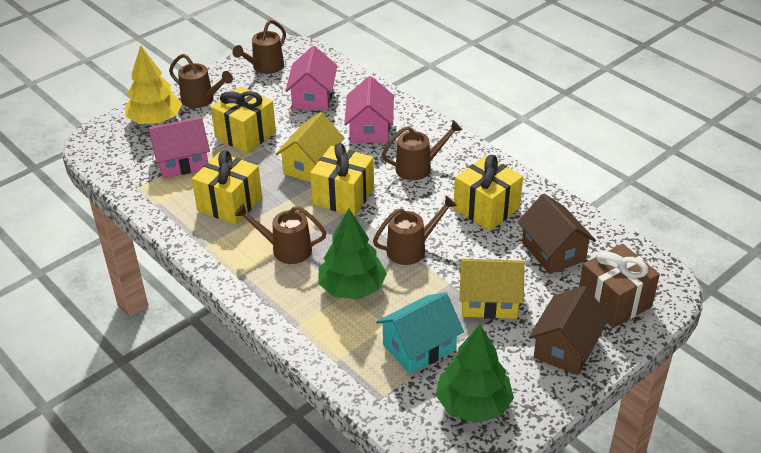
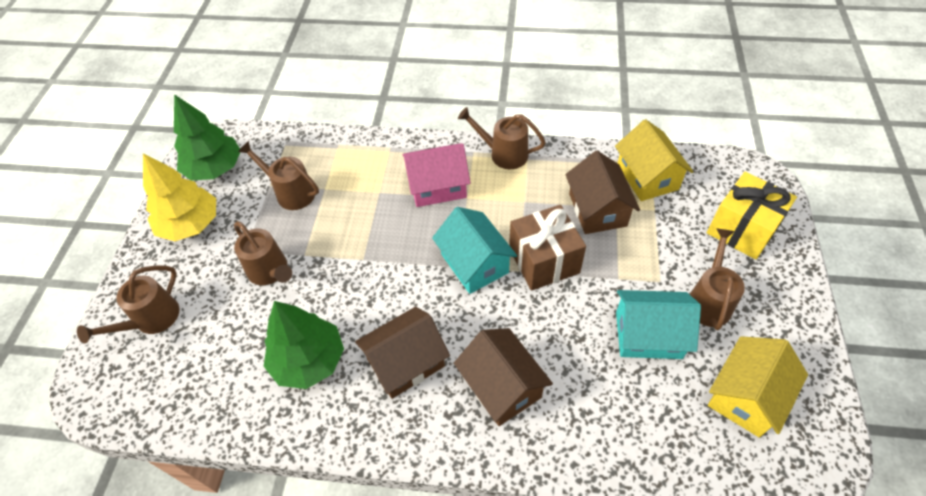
brown house: 2 -> 3
pink house: 3 -> 1
turquoise house: 1 -> 2
yellow gift: 4 -> 1

